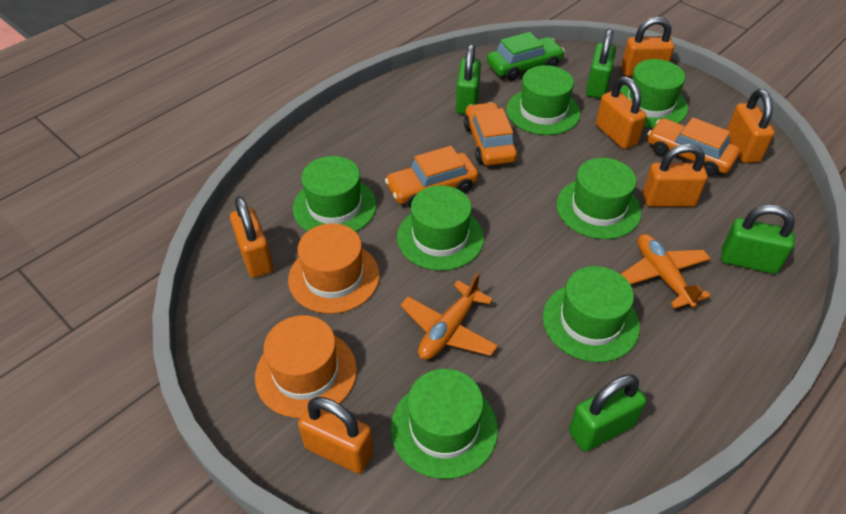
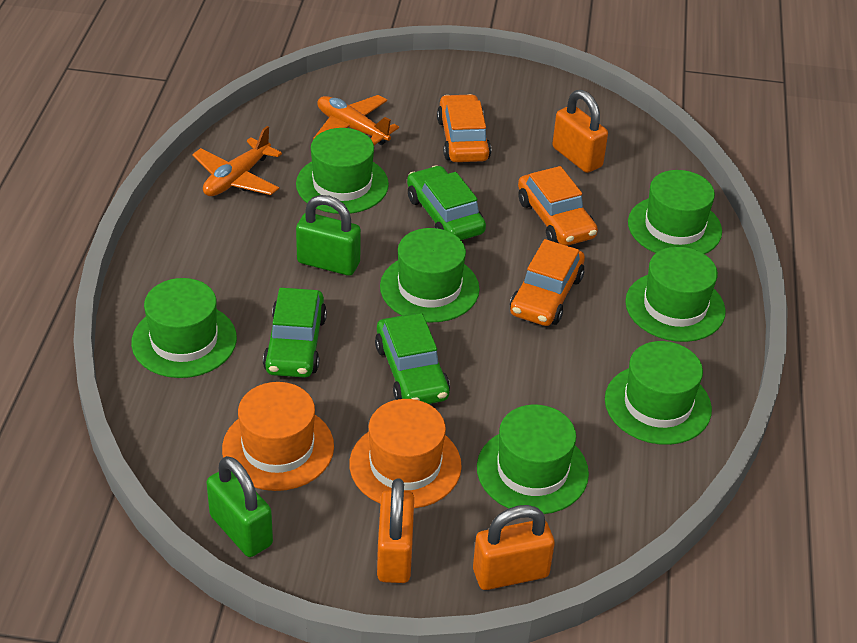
green car: 1 -> 3
green padlock: 4 -> 2
orange padlock: 6 -> 3

